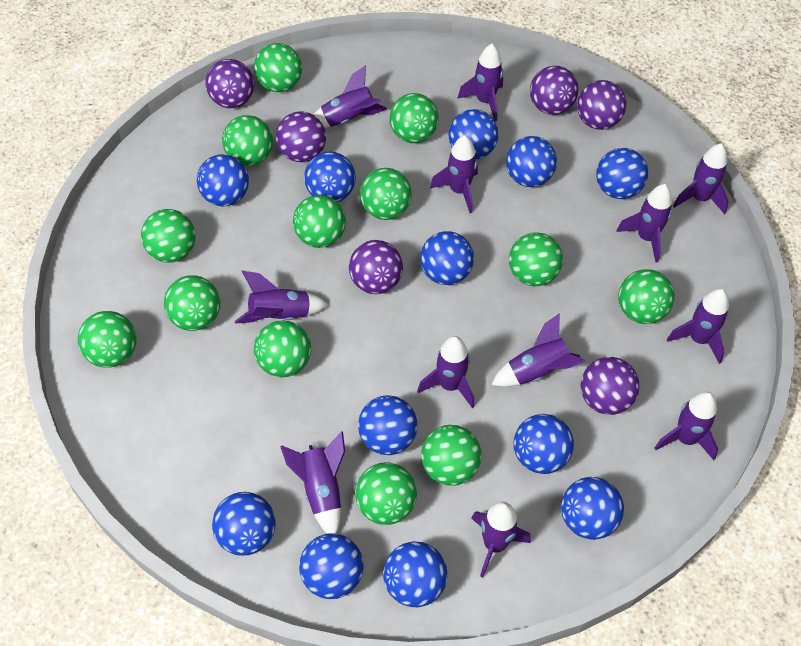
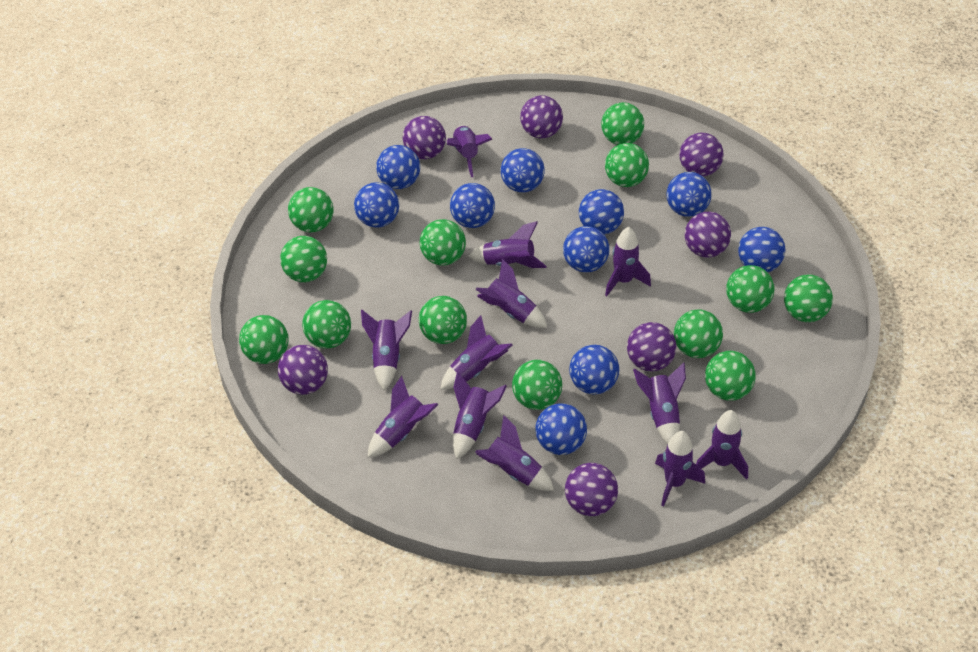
blue ball: 12 -> 10
purple ball: 6 -> 7

